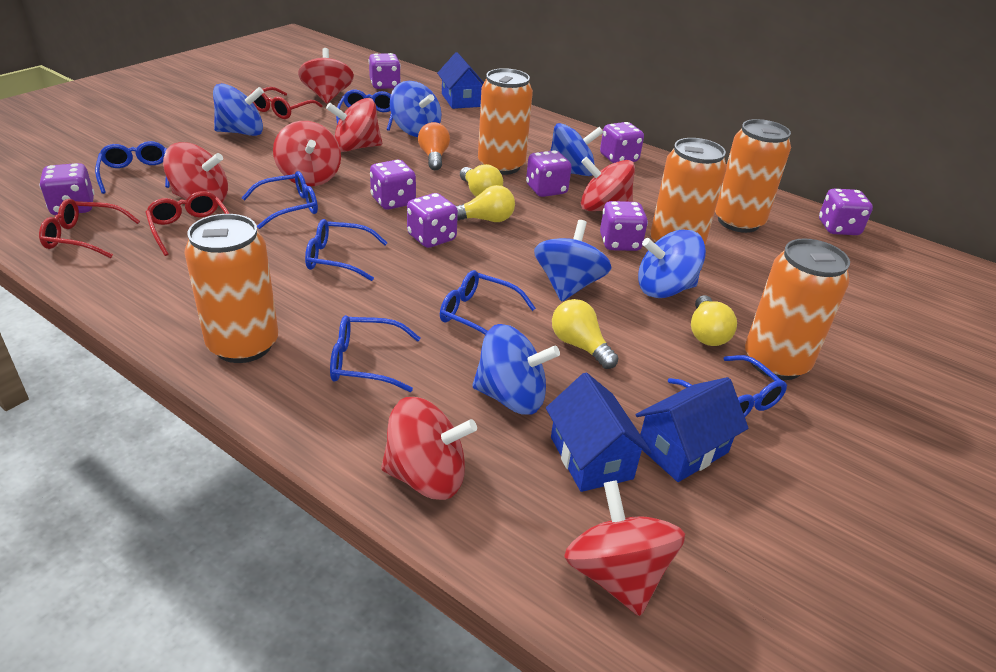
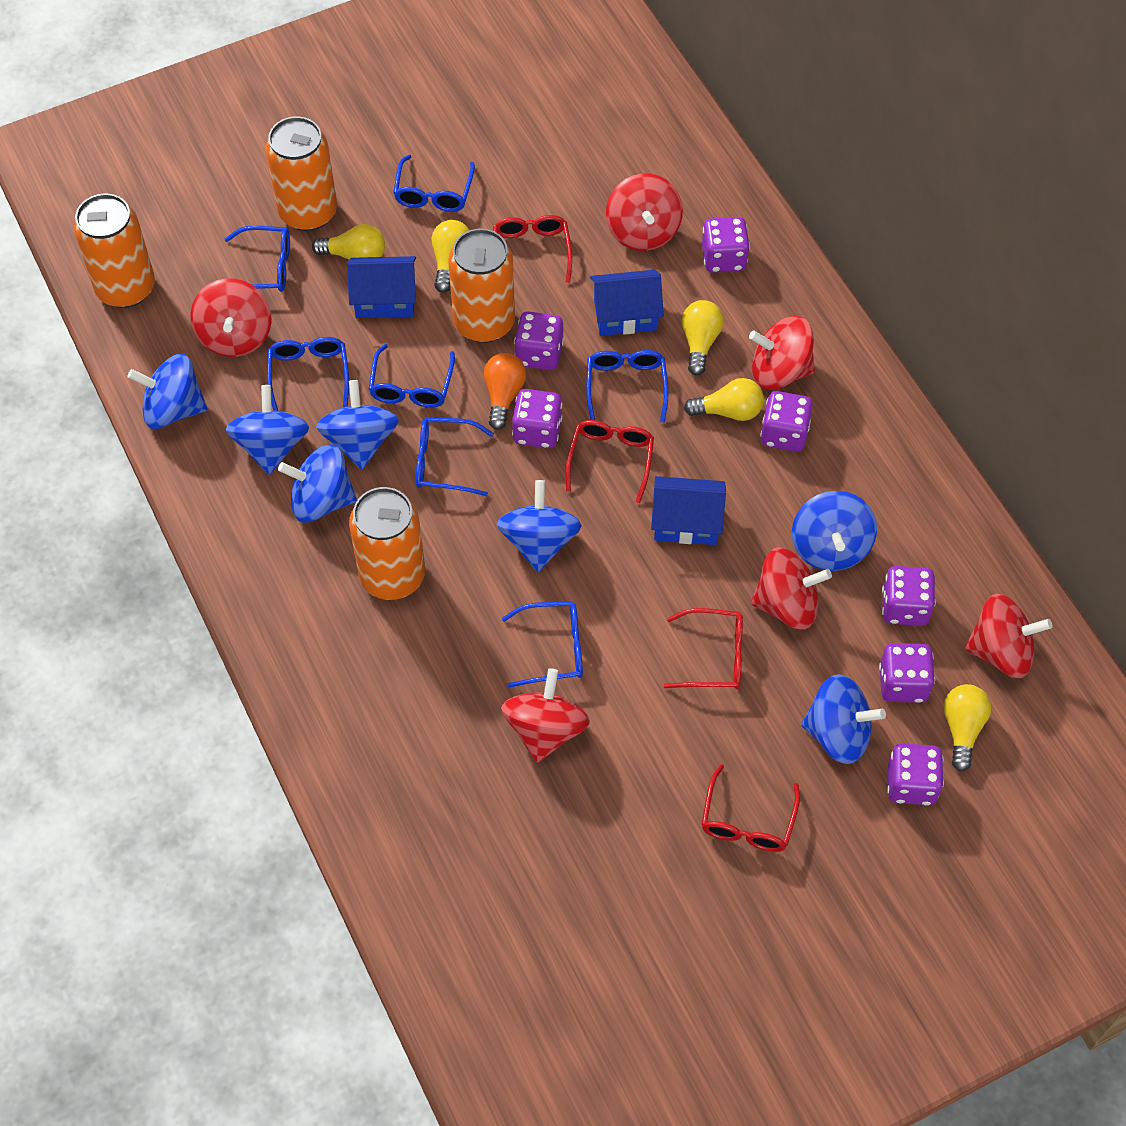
blue spinning top: 6 -> 7
orange can: 5 -> 4
purple dice: 8 -> 7
red glasses: 3 -> 4
red spinning top: 7 -> 6
yellow light bulb: 4 -> 5

